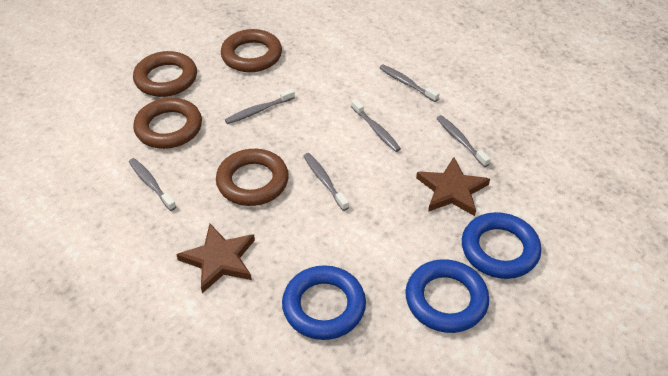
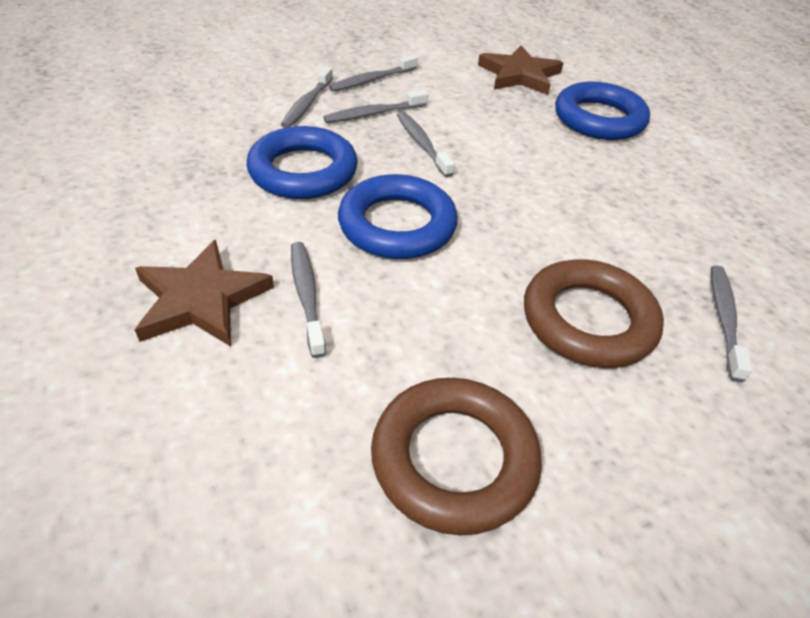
brown ring: 4 -> 2

